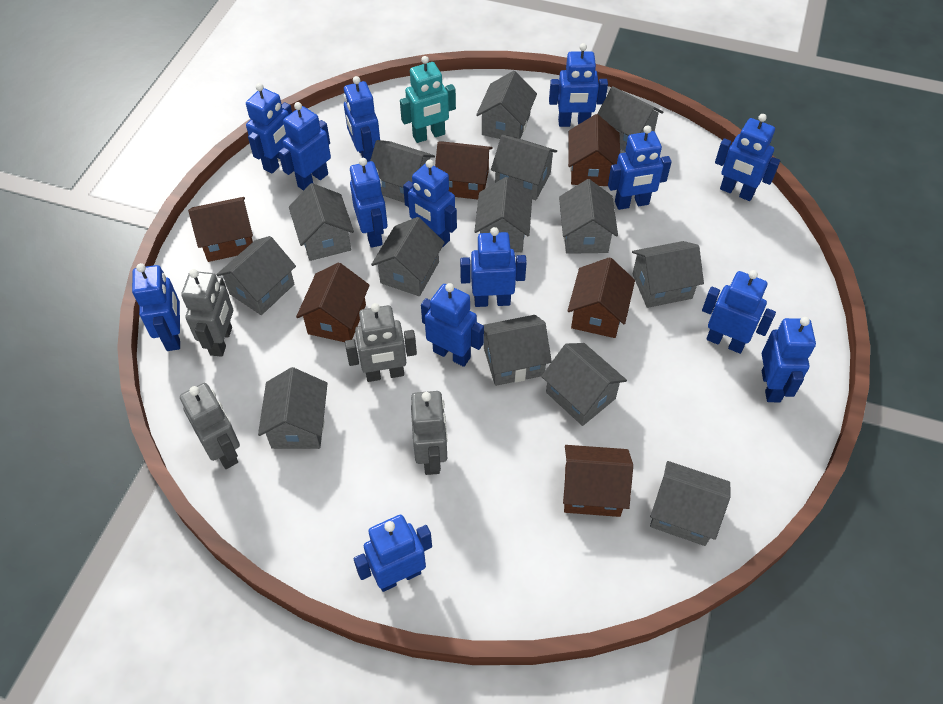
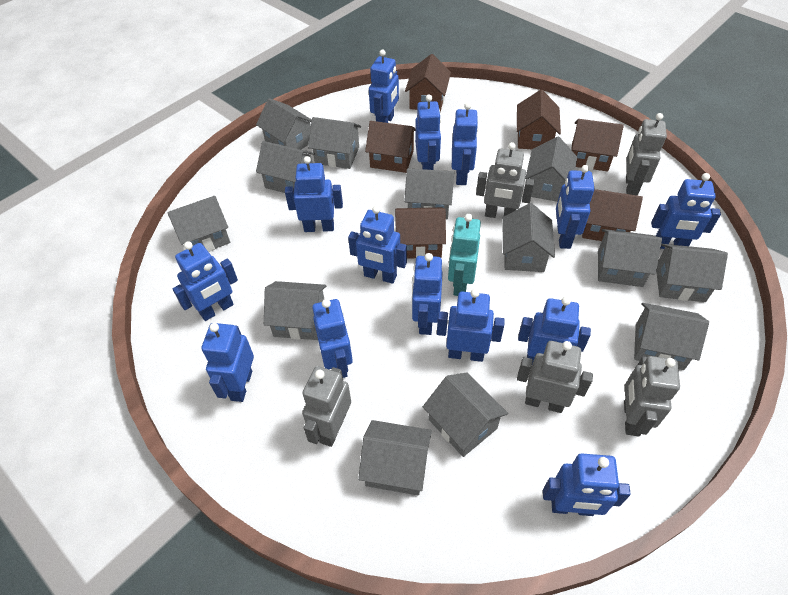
grey house: 14 -> 13
grey robot: 4 -> 5

